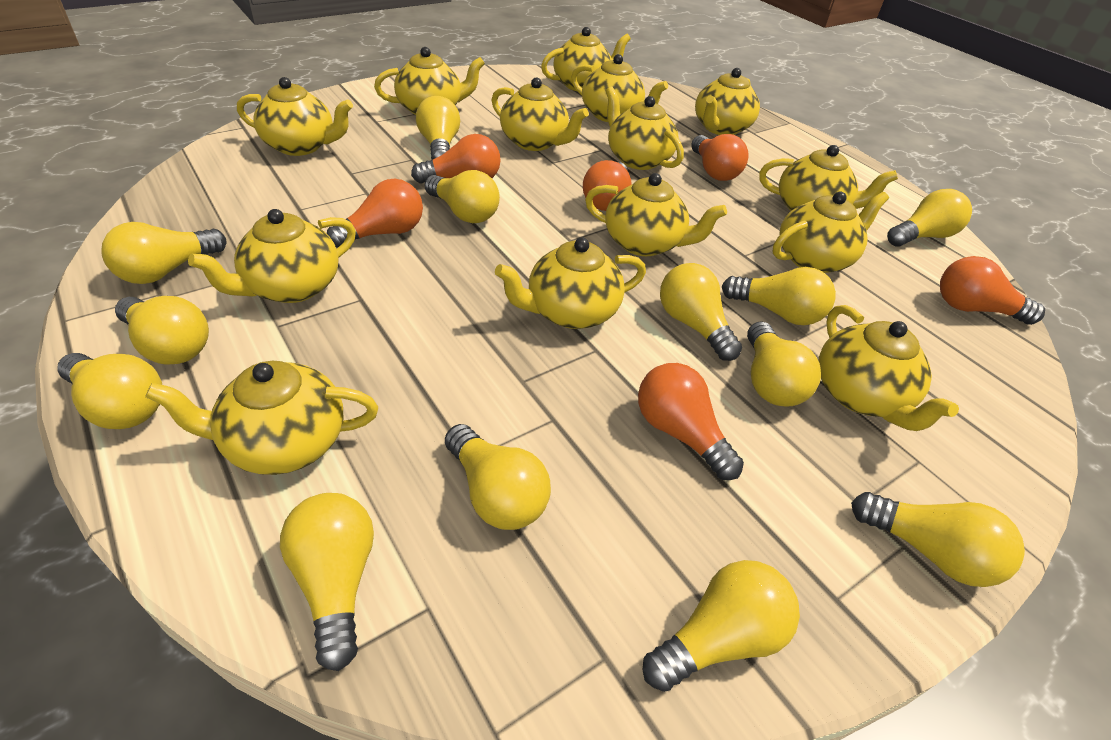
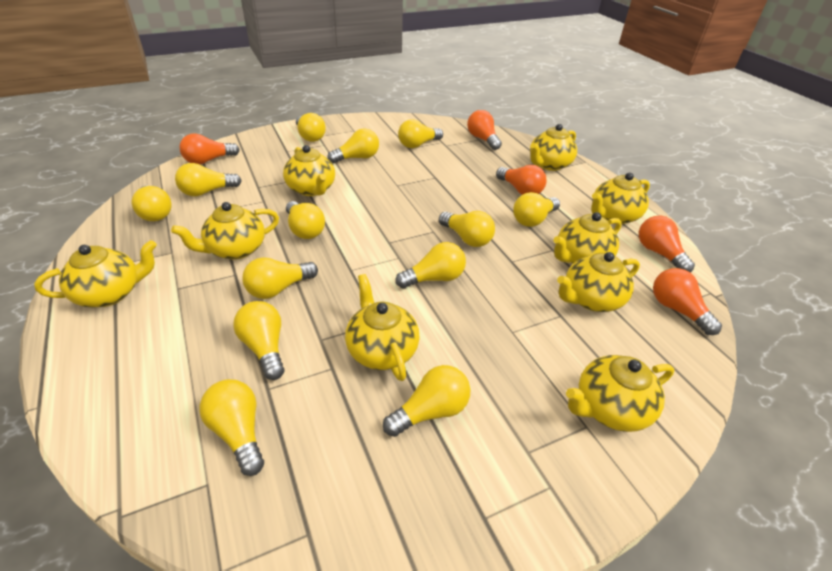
orange light bulb: 6 -> 5
yellow teapot: 14 -> 9

